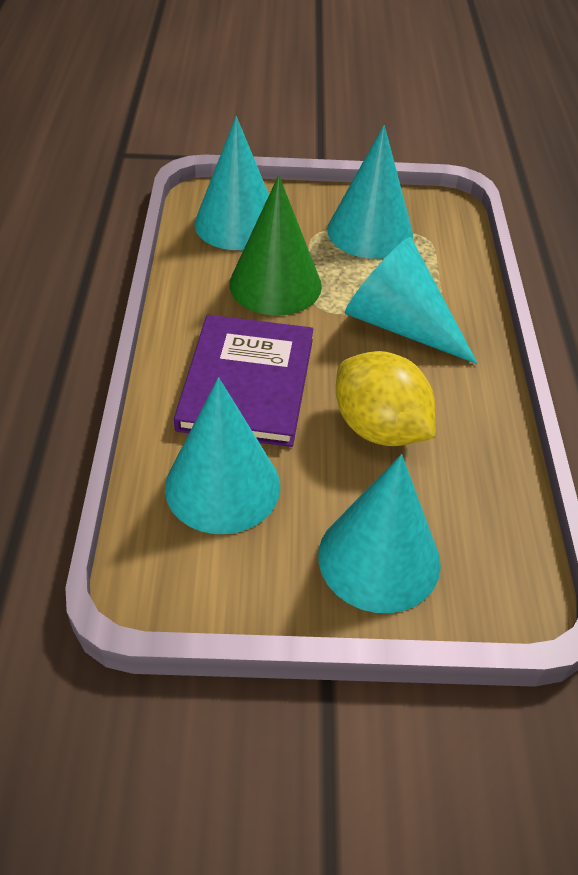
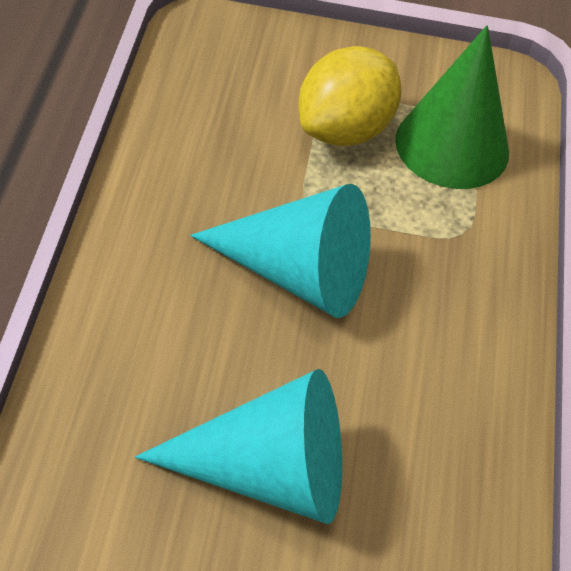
purple book: 1 -> 0
turquoise cone: 5 -> 2

